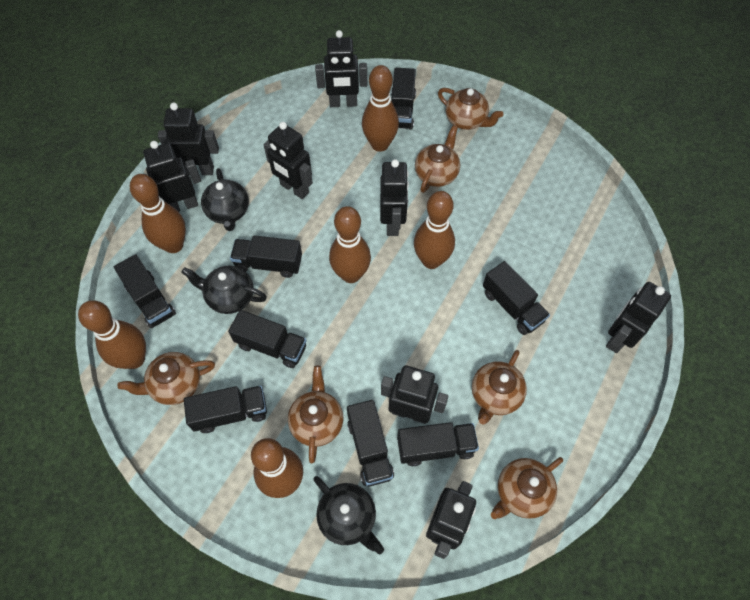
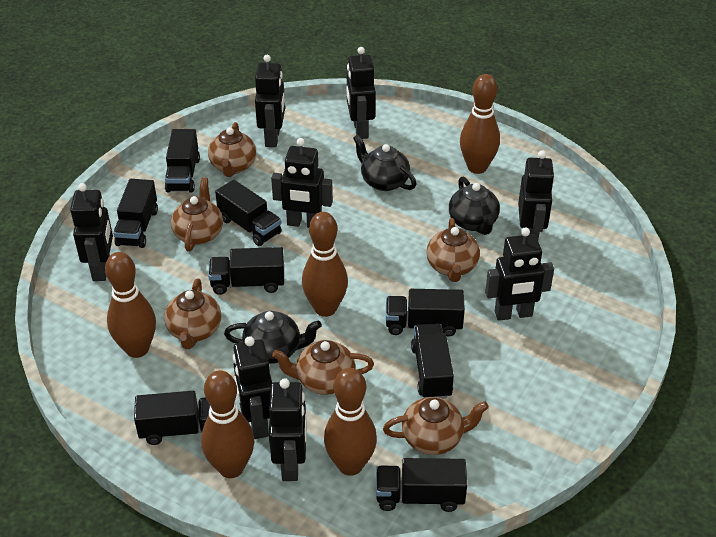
brown bowling pin: 6 -> 5

